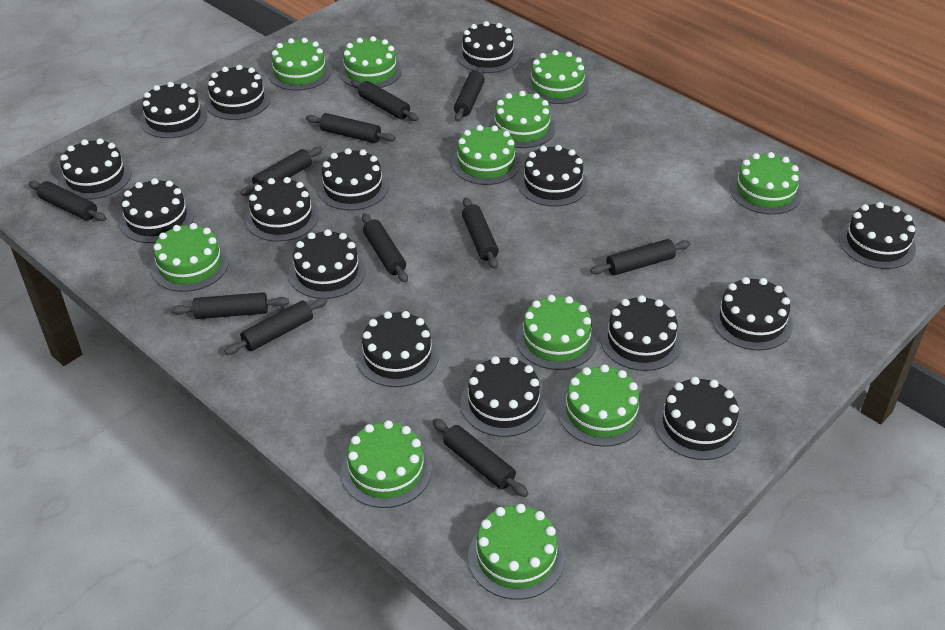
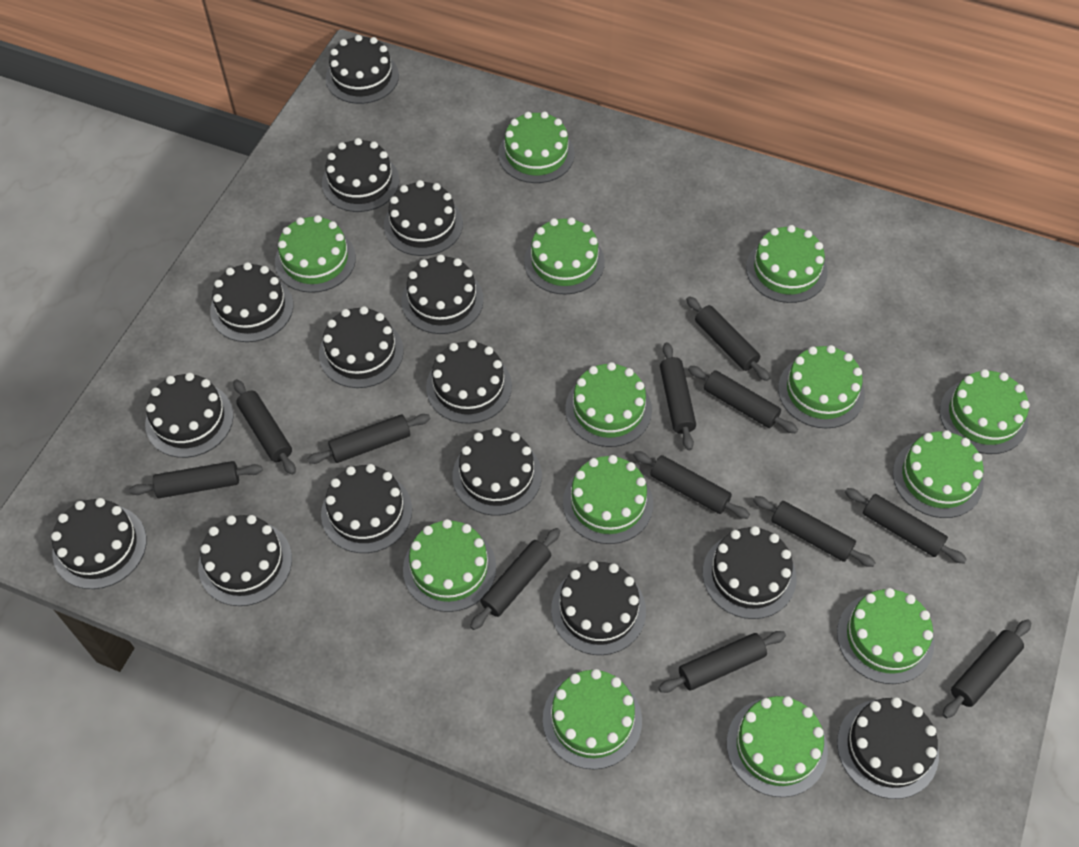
black rolling pin: 11 -> 12
green cake: 11 -> 13

